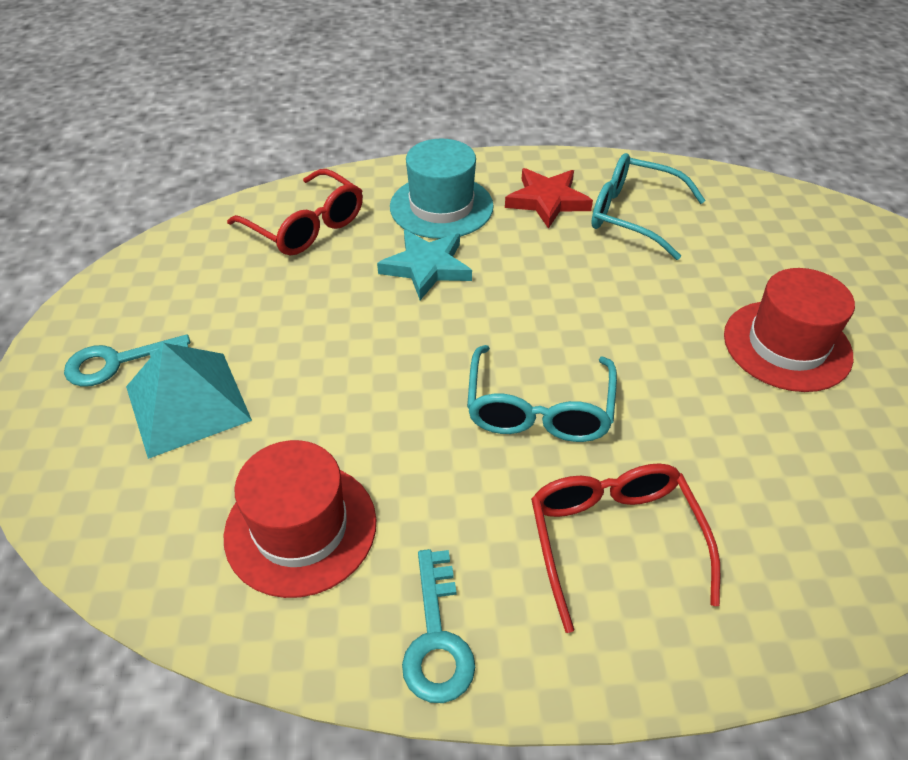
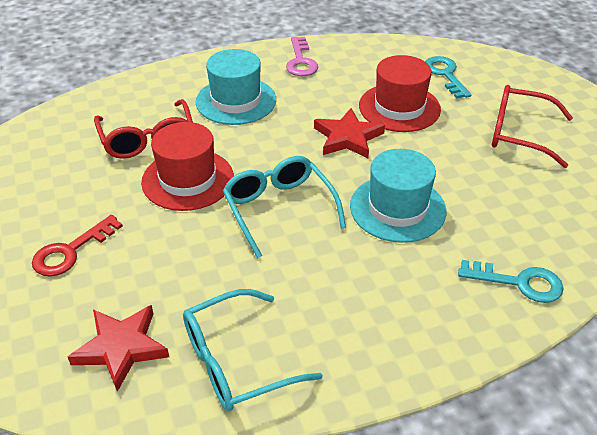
pink key: 0 -> 1
red key: 0 -> 1
red star: 1 -> 2
turquoise hat: 1 -> 2
turquoise pyramid: 1 -> 0
turquoise star: 1 -> 0

